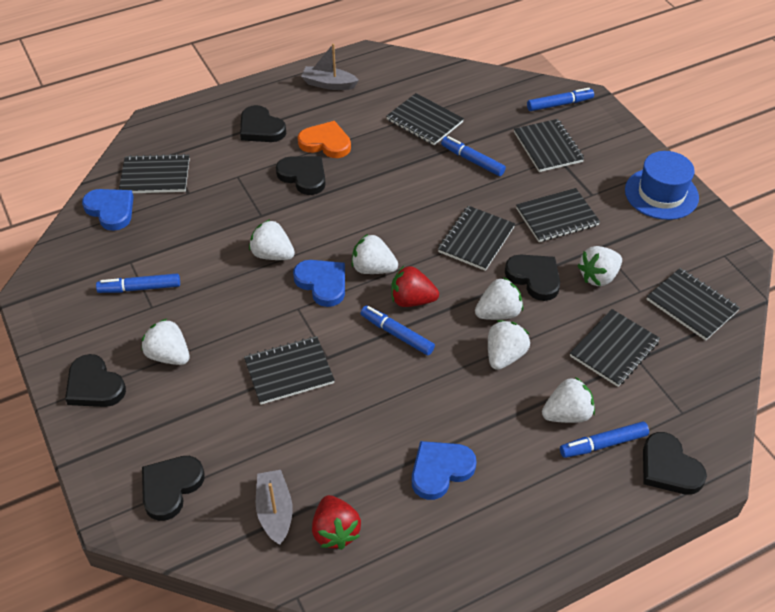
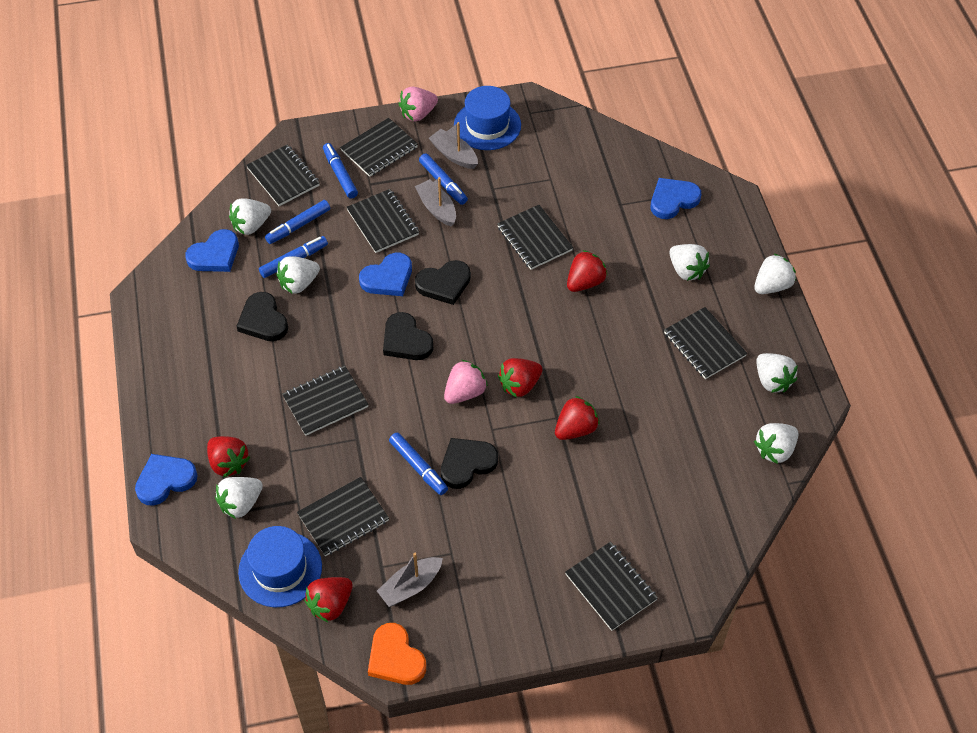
black heart: 6 -> 4
blue hat: 1 -> 2
blue heart: 3 -> 4
grey boat: 2 -> 3
pink strawberry: 0 -> 2
red strawberry: 2 -> 5

